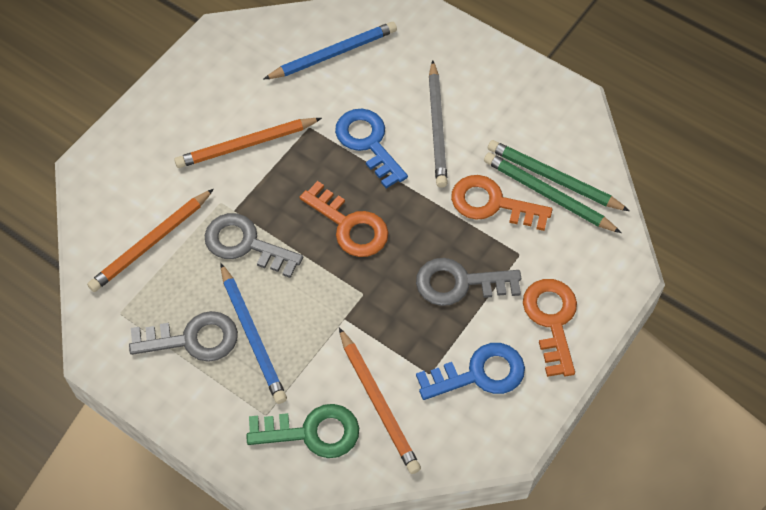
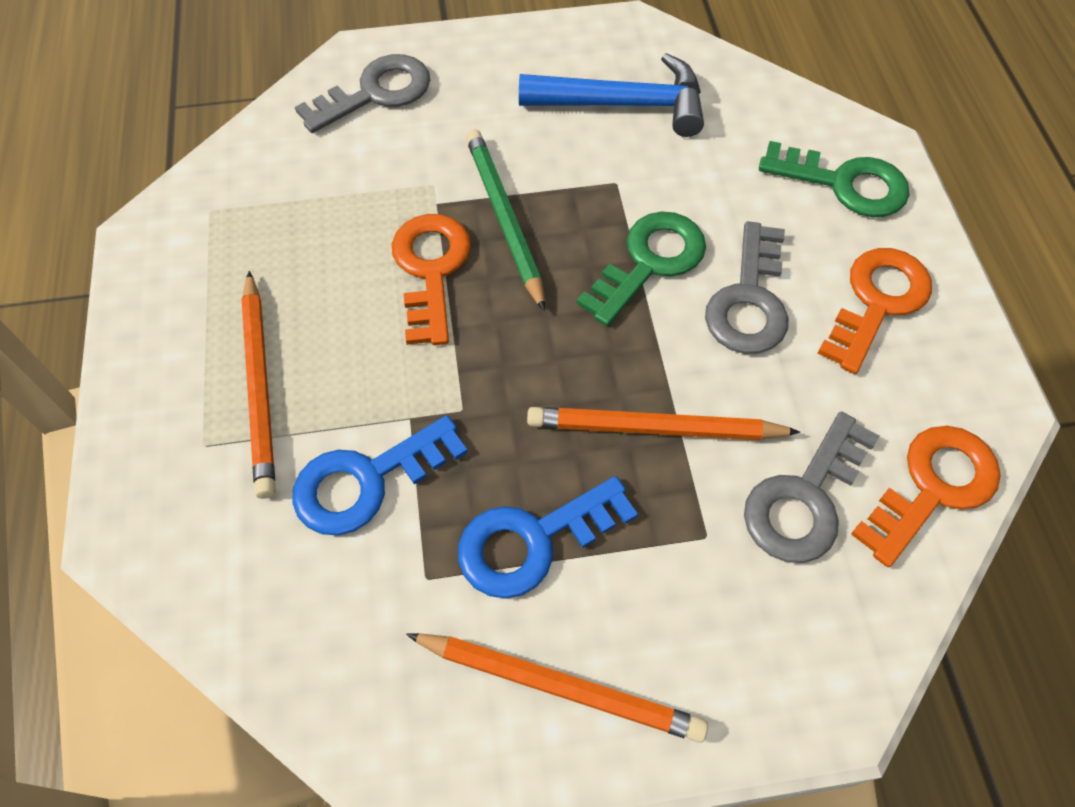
blue hammer: 0 -> 1
blue pencil: 2 -> 0
green key: 1 -> 2
green pencil: 2 -> 1
grey pencil: 1 -> 0

